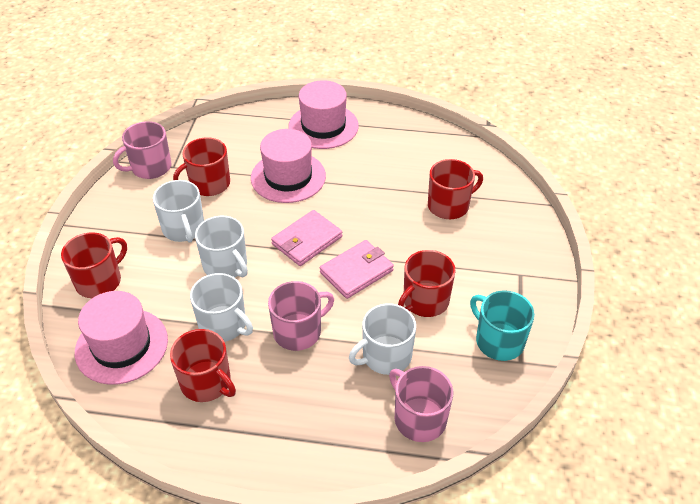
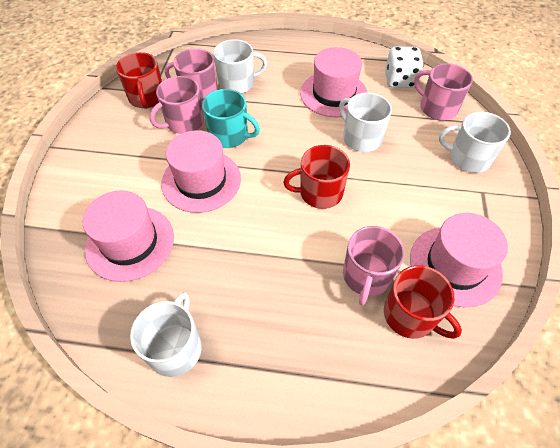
pink hat: 3 -> 4
pink mug: 3 -> 4
pink wallet: 2 -> 0
red mug: 5 -> 3
white dice: 0 -> 1

